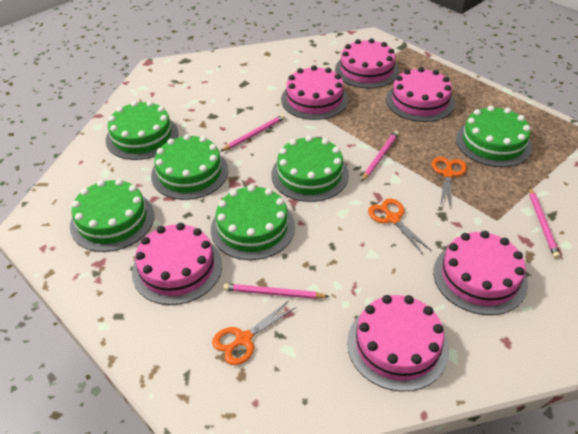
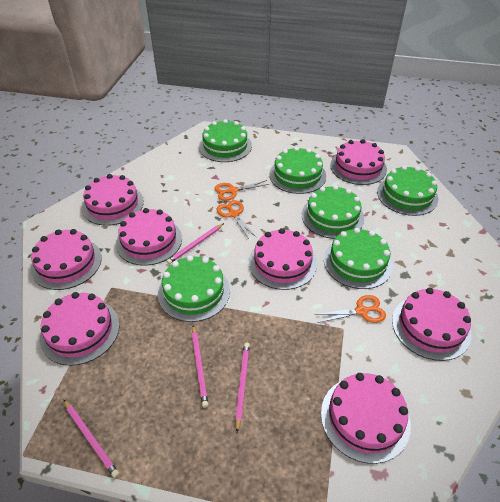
pink cake: 6 -> 8

